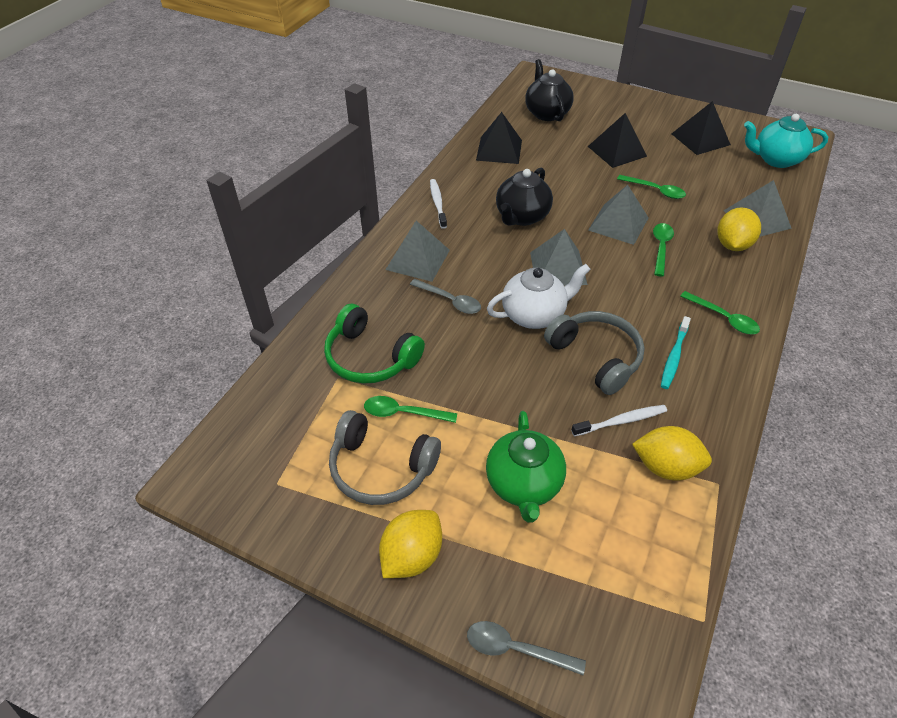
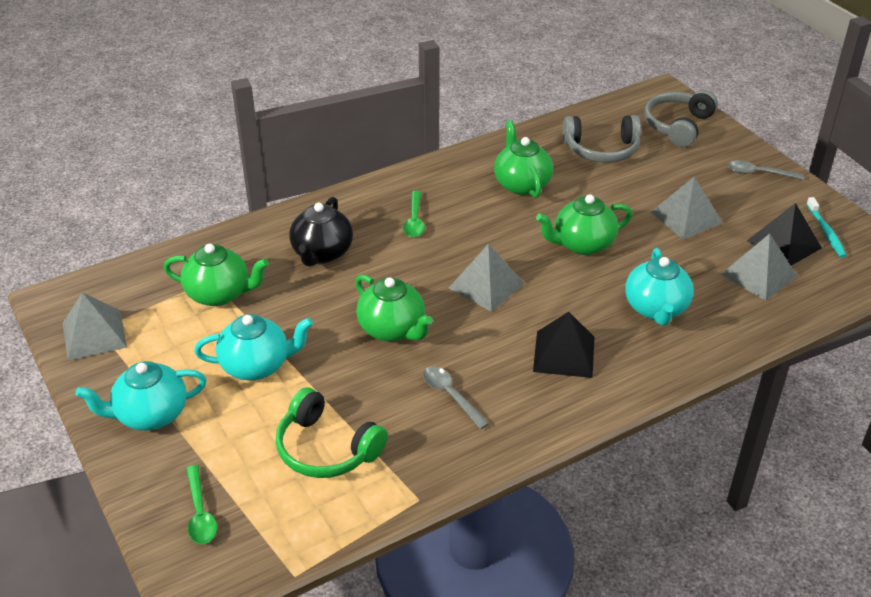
black pyramid: 3 -> 2
black teapot: 2 -> 1
green spoon: 4 -> 2
green teapot: 1 -> 4
turquoise teapot: 1 -> 3
white teapot: 1 -> 0
white toothbrush: 2 -> 0
yellow lemon: 3 -> 0

